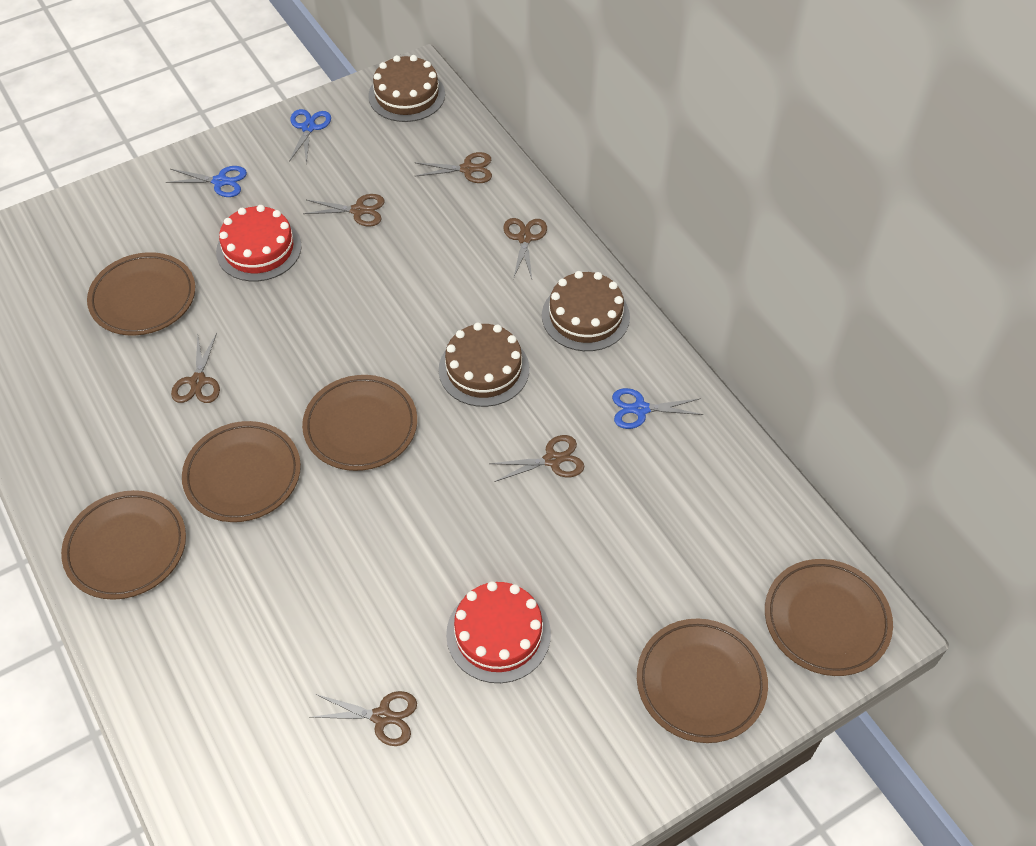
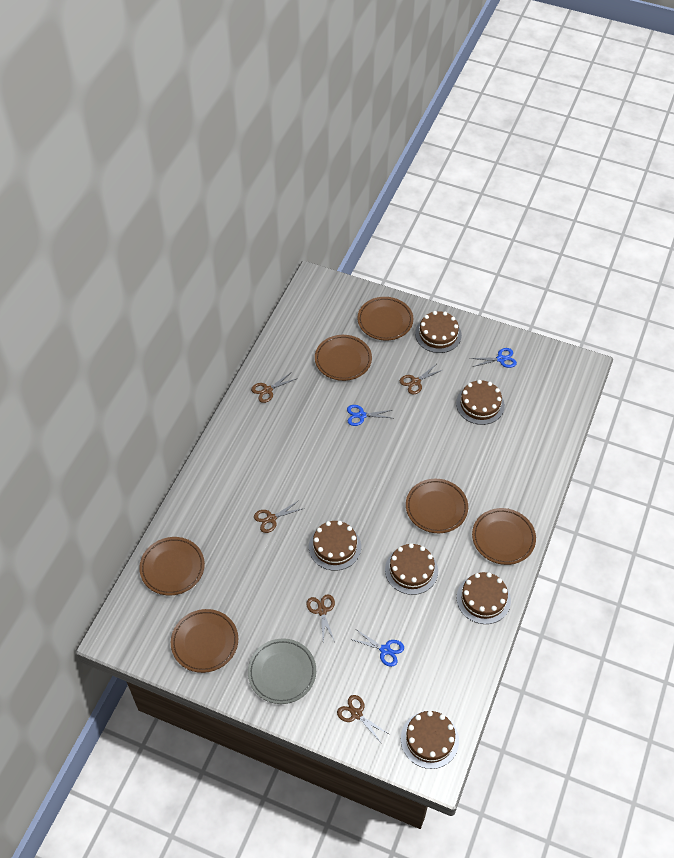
brown cake: 3 -> 6
brown scissors: 6 -> 5
grey plate: 0 -> 1
red cake: 2 -> 0

